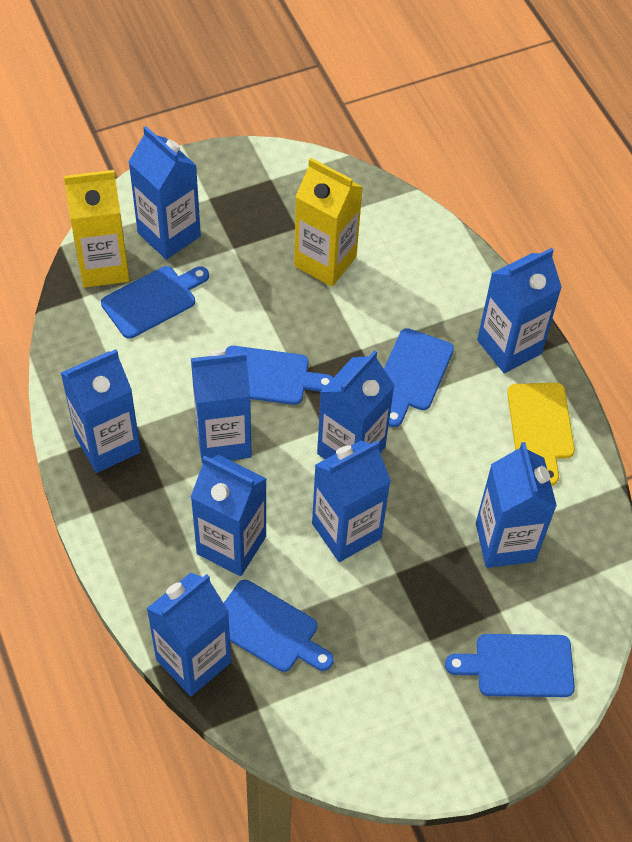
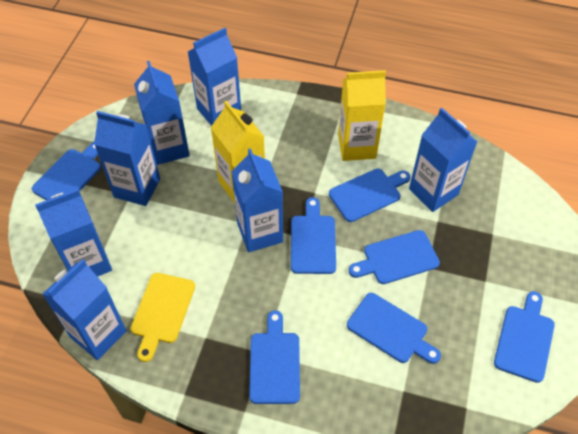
blue carton: 9 -> 7
blue cutting board: 5 -> 7

